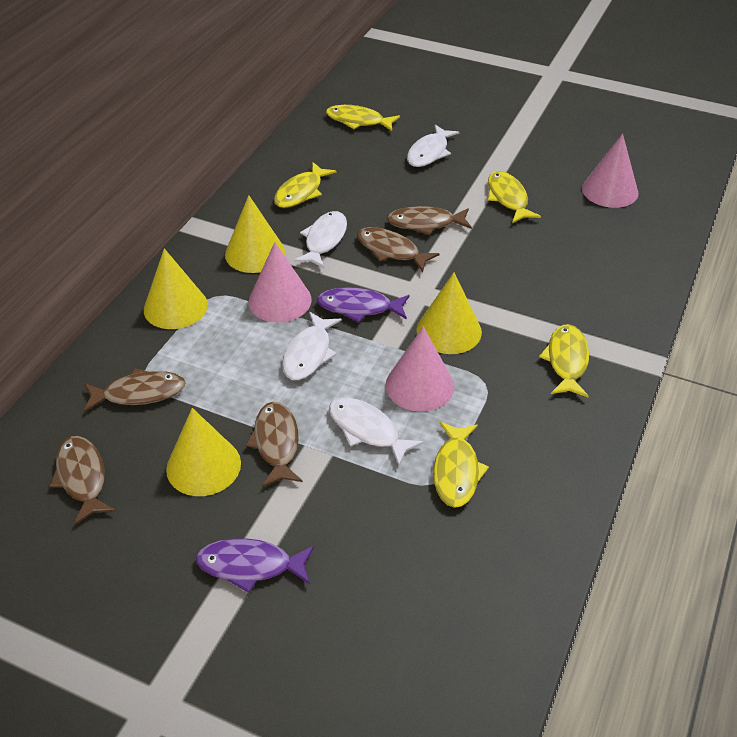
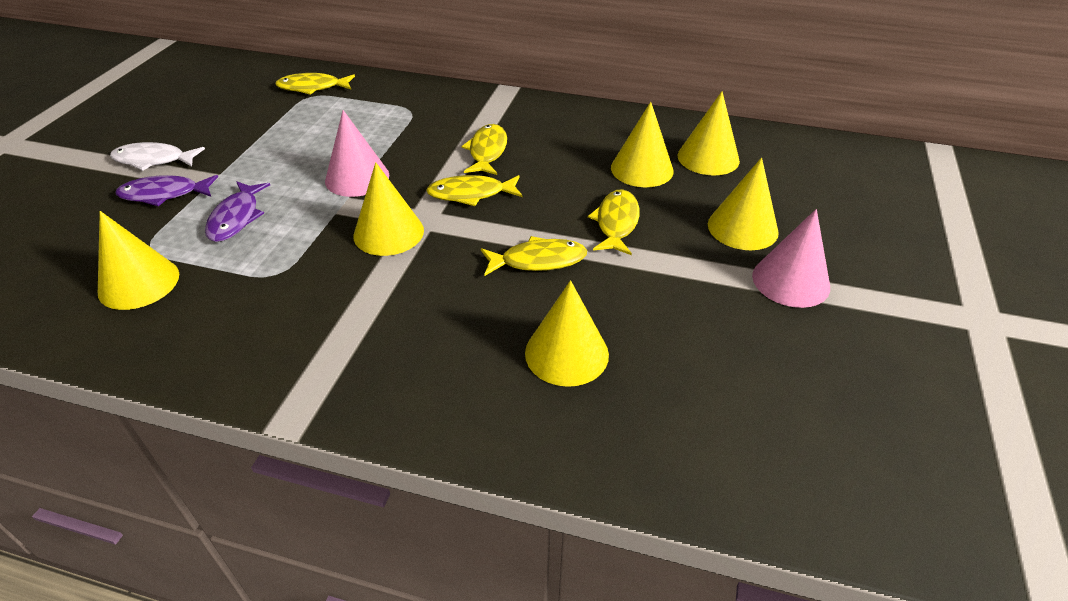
brown fish: 5 -> 0
pink cone: 3 -> 2
white fish: 4 -> 1
yellow cone: 4 -> 6

